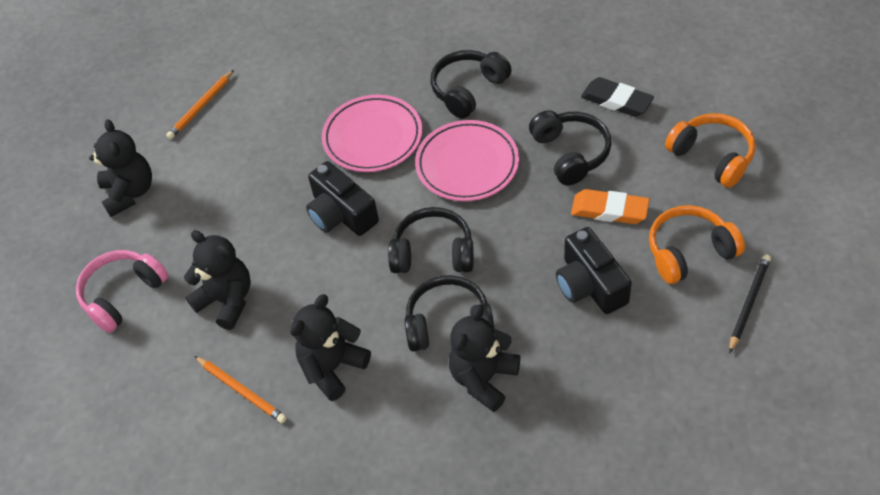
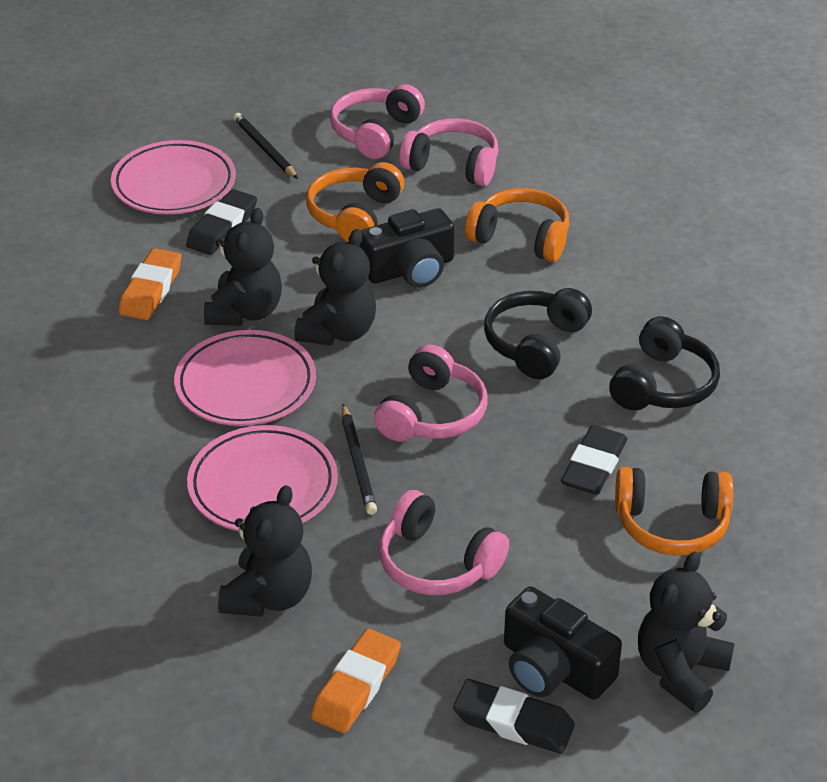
black eraser: 1 -> 3
black headphones: 4 -> 2
black pencil: 1 -> 2
orange eraser: 1 -> 2
orange headphones: 2 -> 3
orange pencil: 2 -> 0
pink headphones: 1 -> 4
pink plate: 2 -> 3

